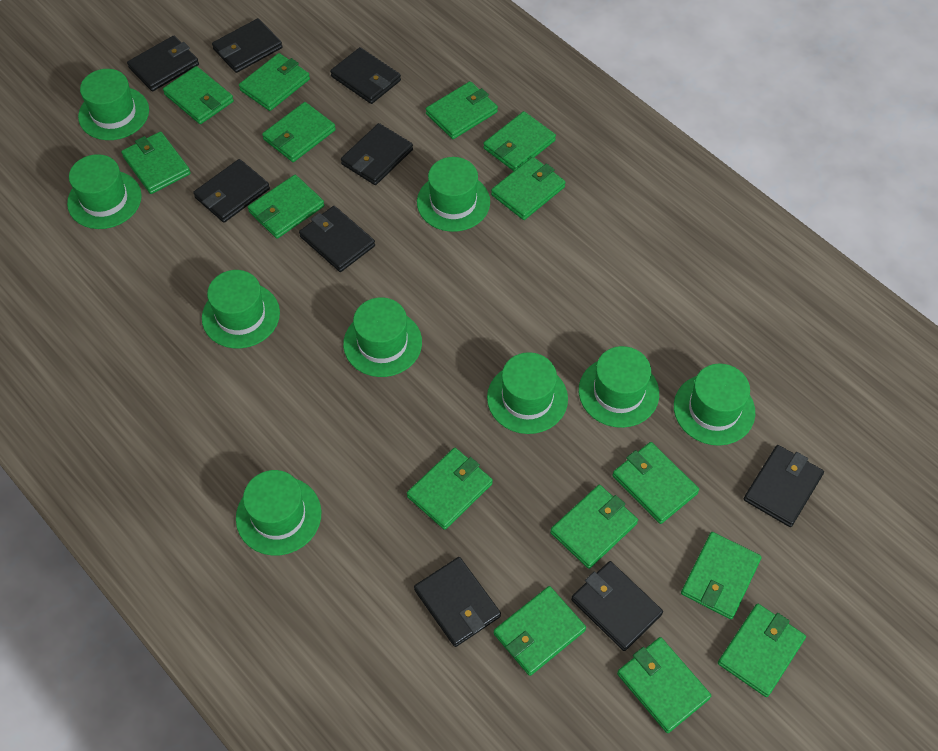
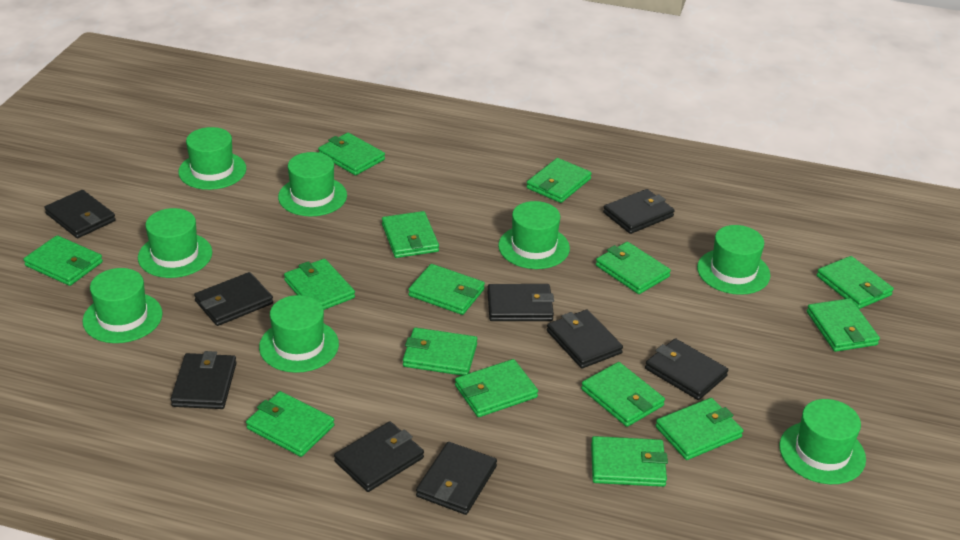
green hat: 9 -> 8

